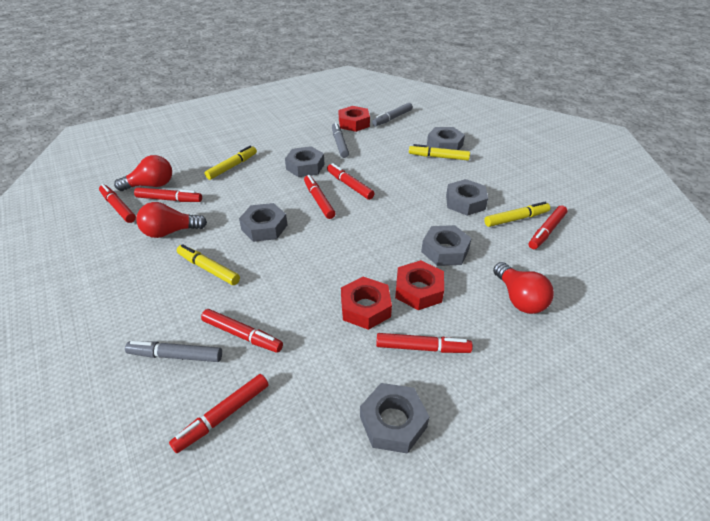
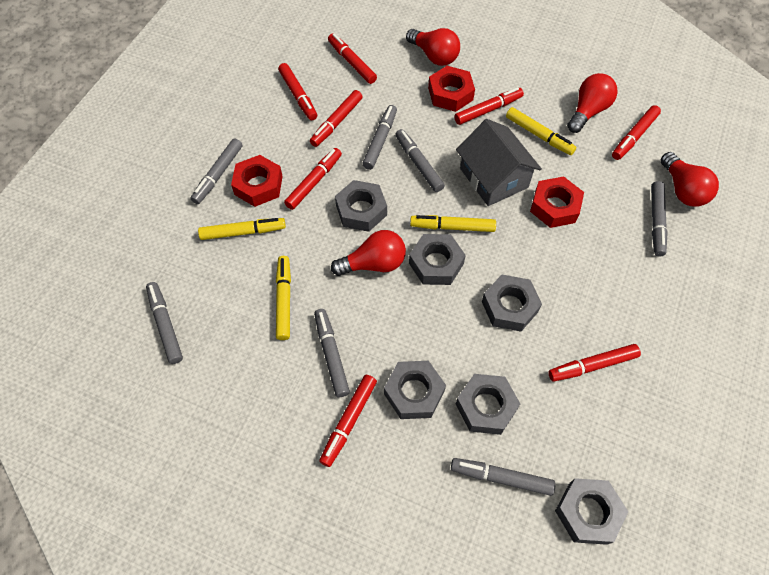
grey house: 0 -> 1
grey marker: 3 -> 7
red light bulb: 3 -> 4

